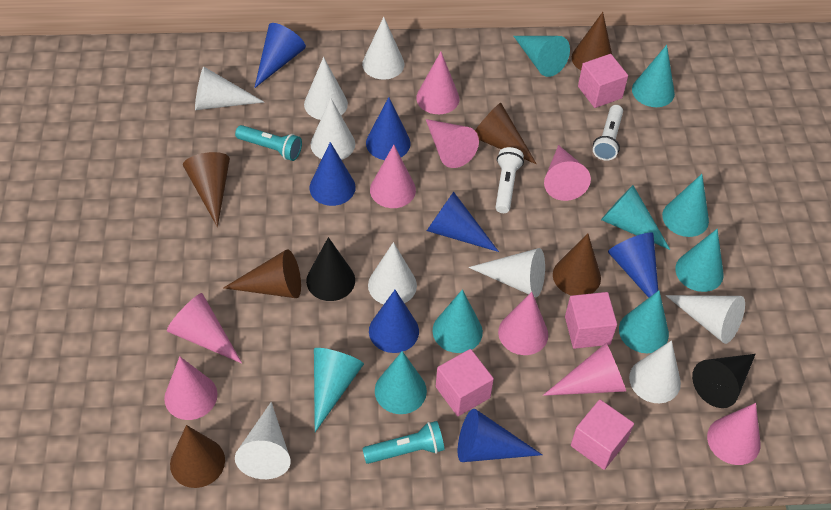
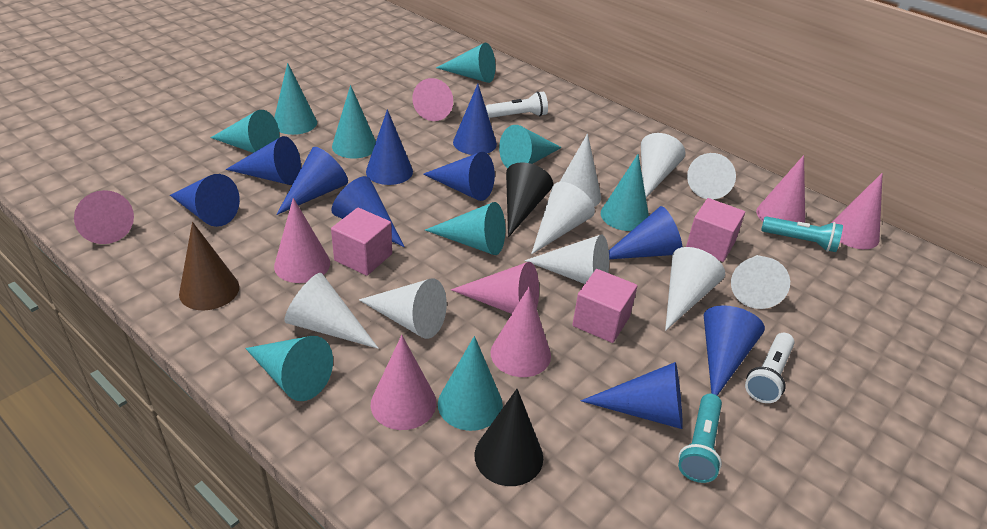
blue cone: 7 -> 10
brown cone: 6 -> 1
pink cone: 9 -> 8
pink cube: 4 -> 3

